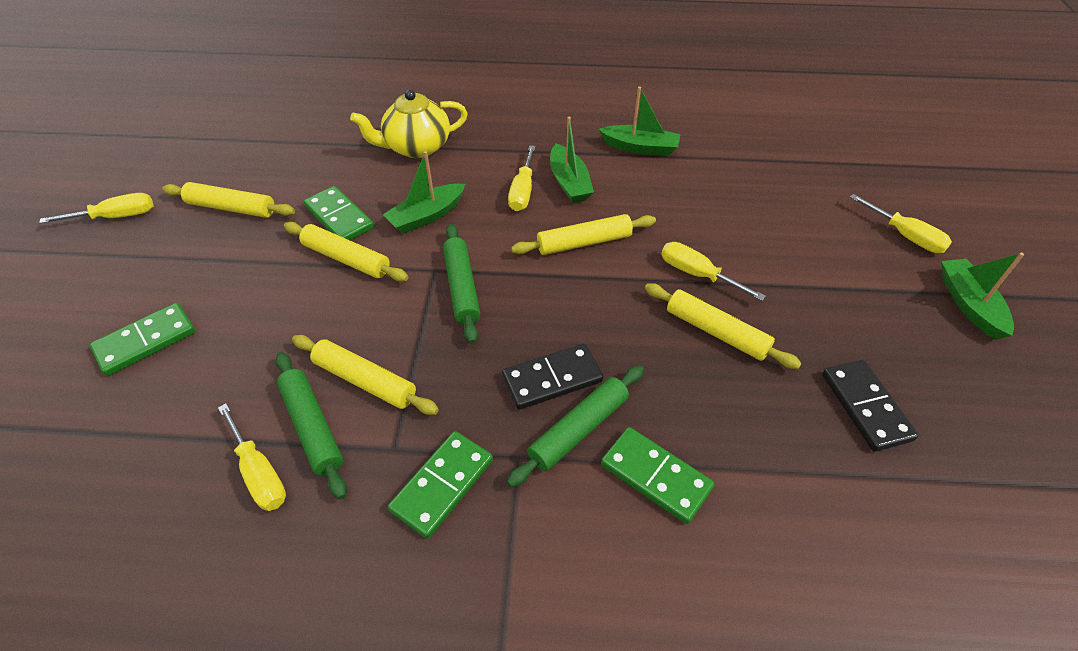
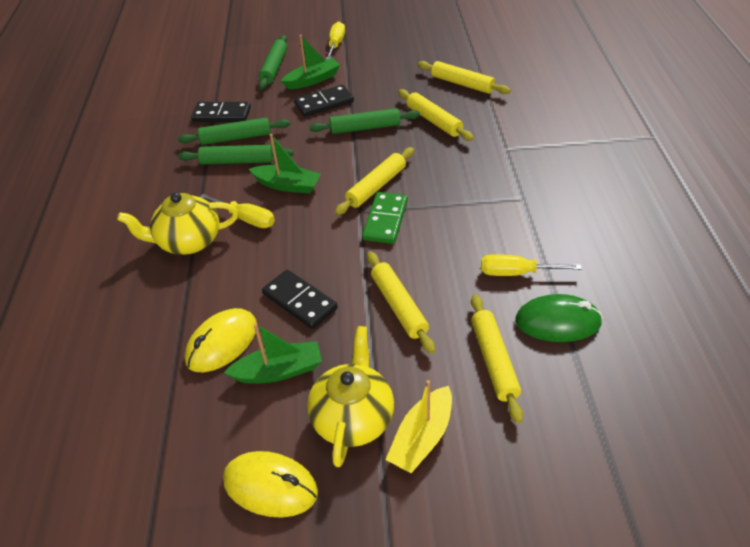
black domino: 2 -> 3
green boat: 4 -> 3
green domino: 4 -> 1
green mouse: 0 -> 1
green rolling pin: 3 -> 4
yellow boat: 0 -> 1
yellow mouse: 0 -> 2
yellow screwdriver: 5 -> 3
yellow teapot: 1 -> 2

